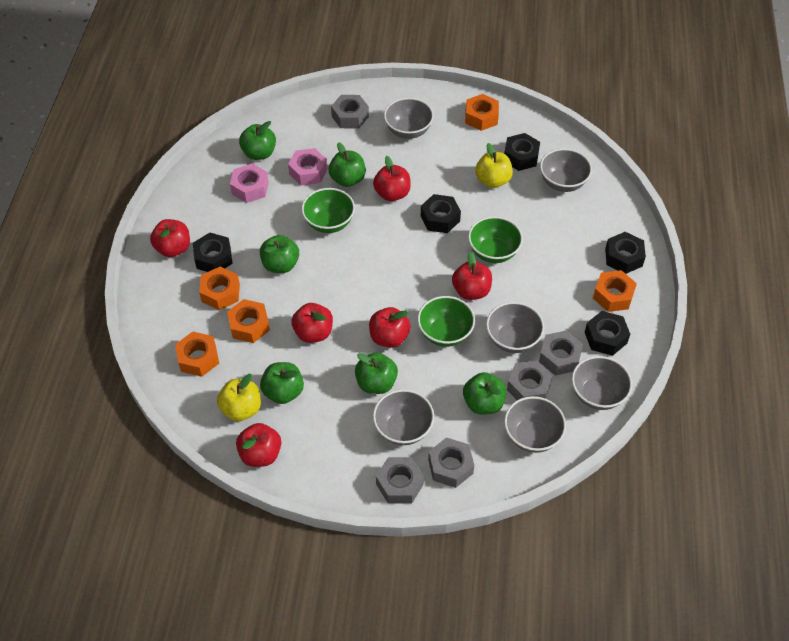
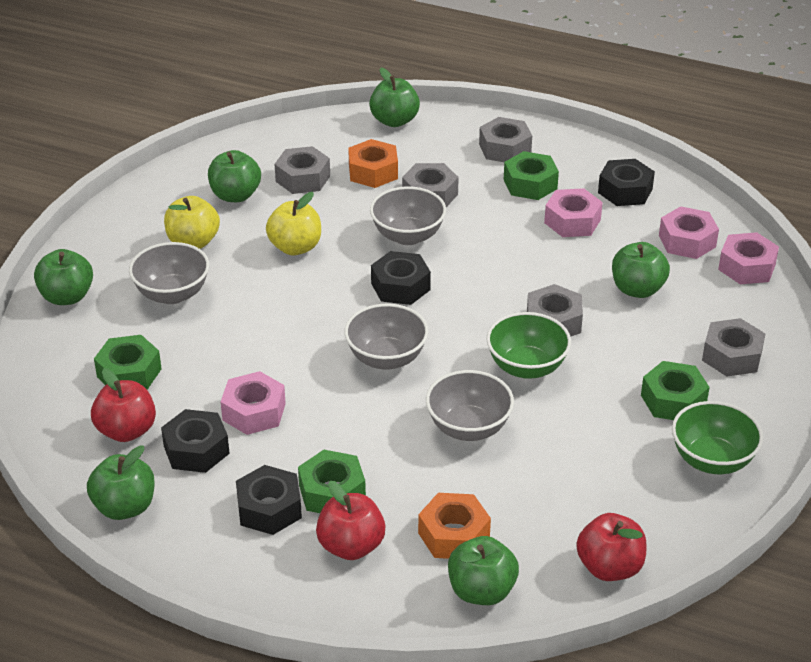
black nut: 5 -> 4
green bowl: 3 -> 2
green nut: 0 -> 4
grey bowl: 6 -> 4
orange nut: 5 -> 2
pink nut: 2 -> 4
red apple: 6 -> 3

